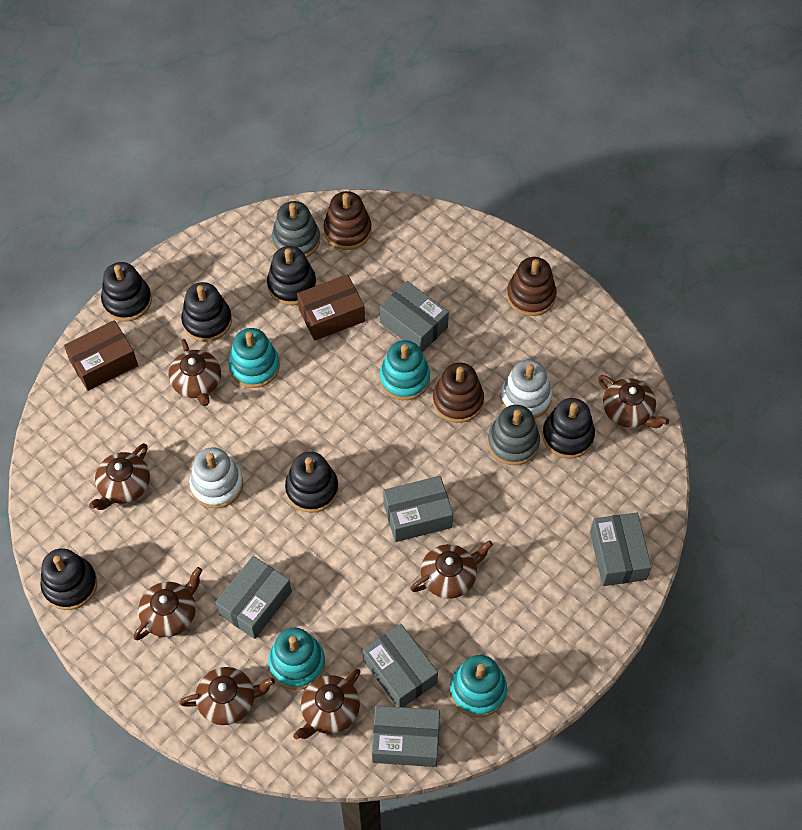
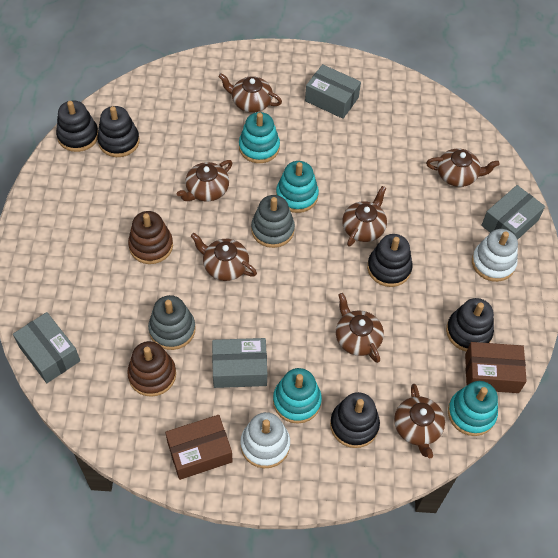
black stacking toy: 6 -> 5
brown stacking toy: 3 -> 2
grey box: 6 -> 4

